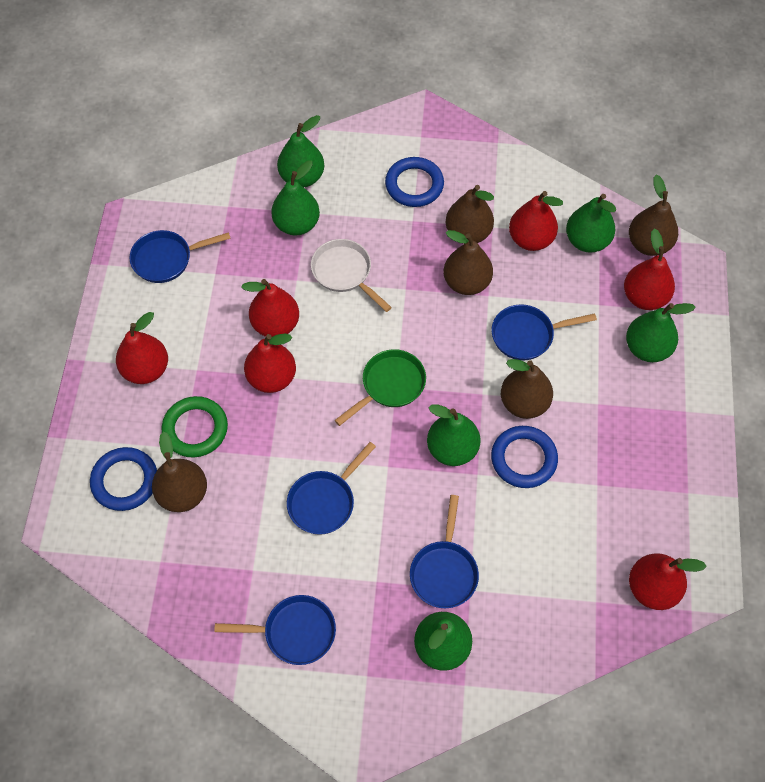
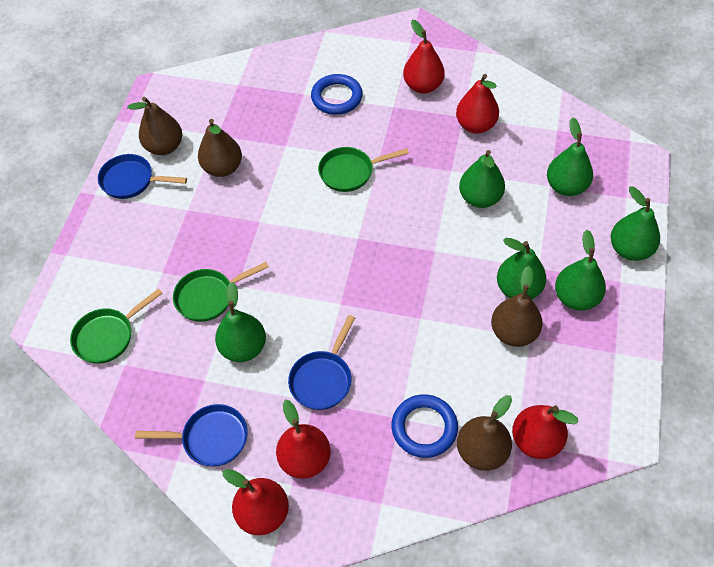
blue pan: 5 -> 3
blue ring: 3 -> 2
brown pear: 5 -> 4
green pan: 1 -> 3
green ring: 1 -> 0
red pear: 6 -> 5
white pan: 1 -> 0

